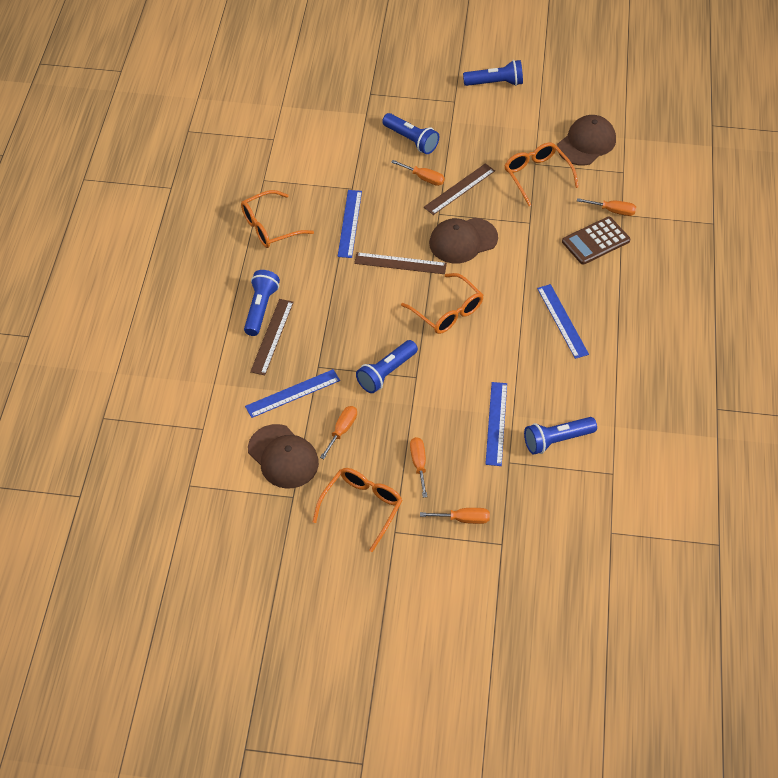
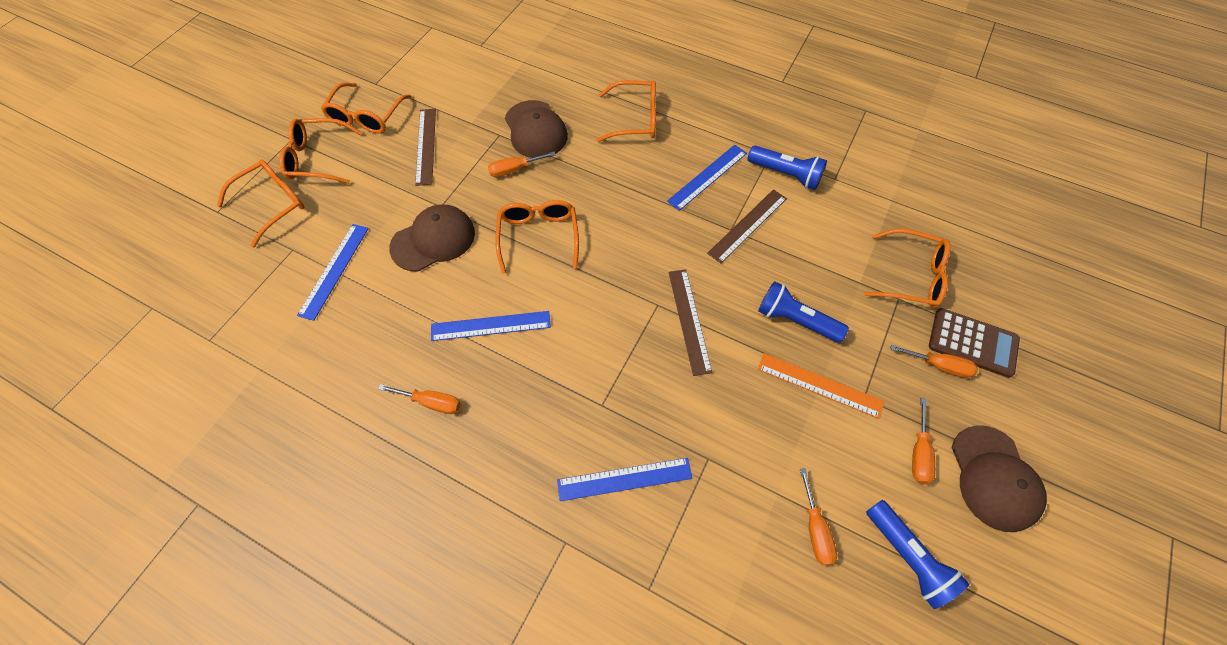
blue flashlight: 5 -> 3
orange glasses: 4 -> 6
orange ruler: 0 -> 1

